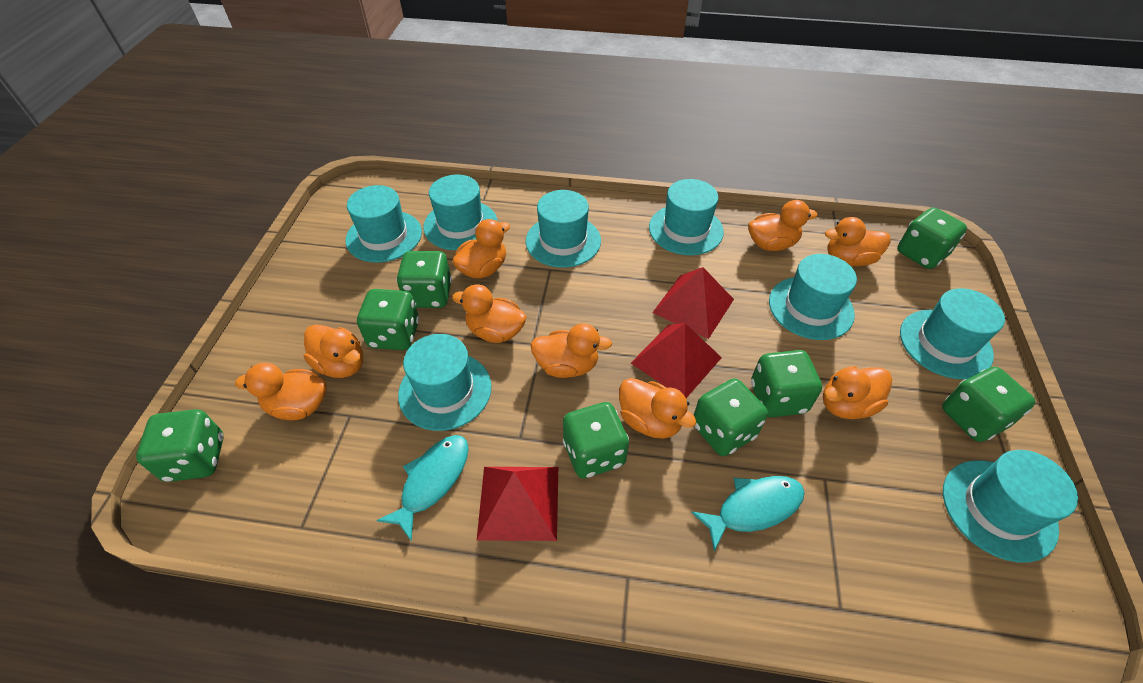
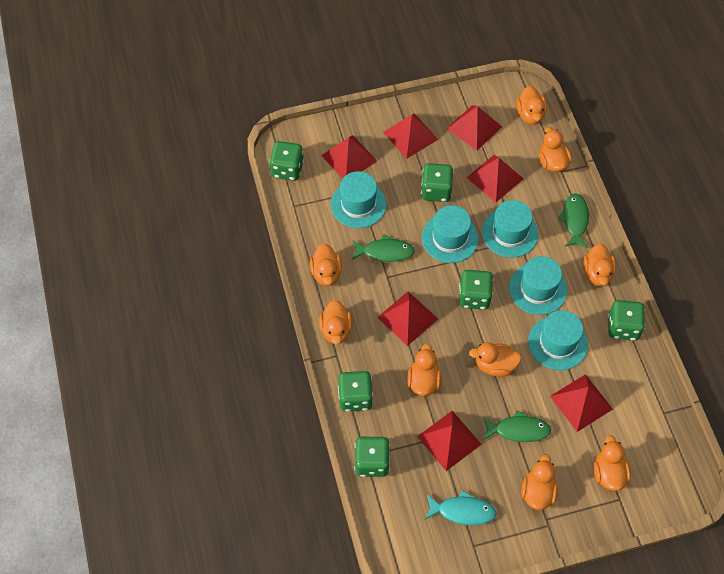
green dice: 8 -> 6
green fish: 0 -> 3
red pyramid: 3 -> 7
turquoise fish: 2 -> 1
turquoise hat: 8 -> 5

